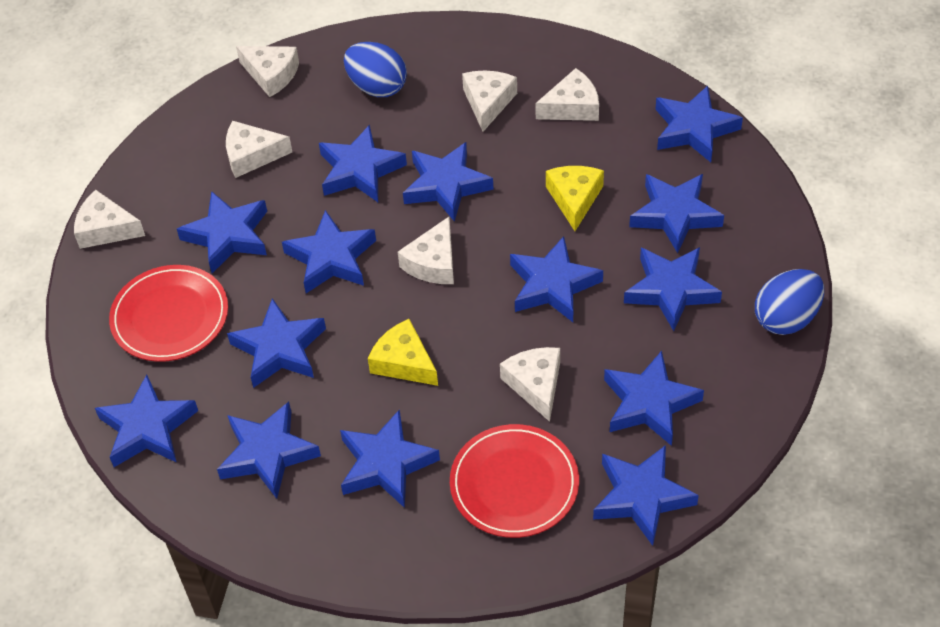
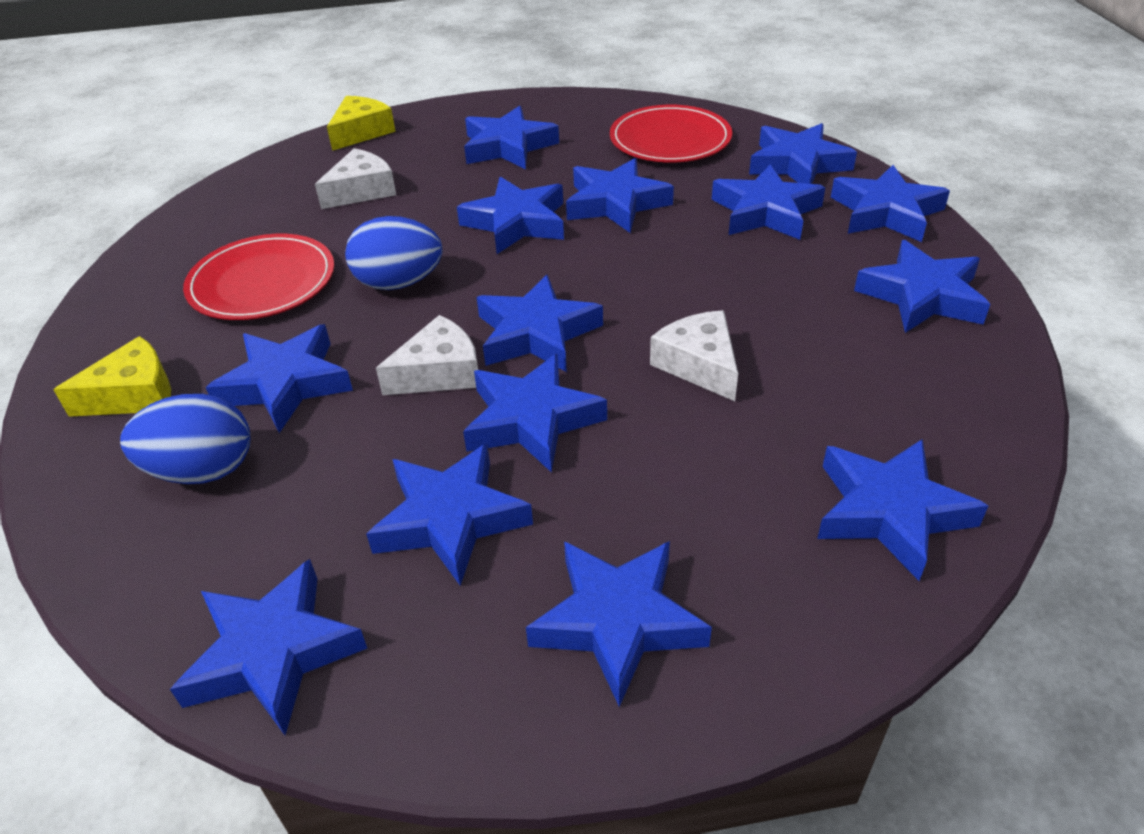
white cheese: 7 -> 3

